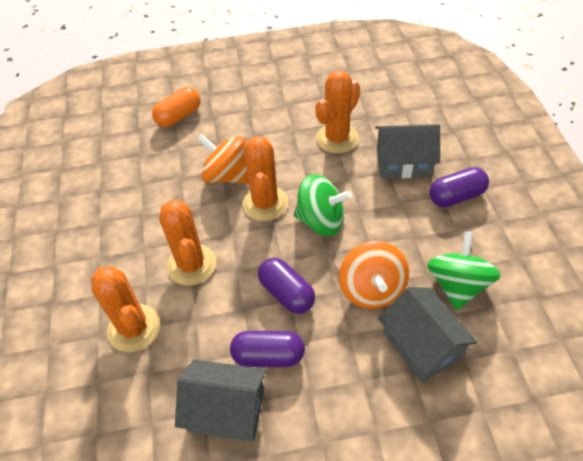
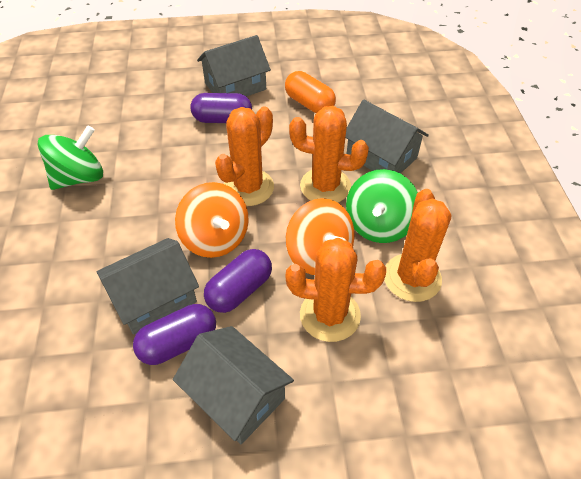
grey house: 3 -> 4

